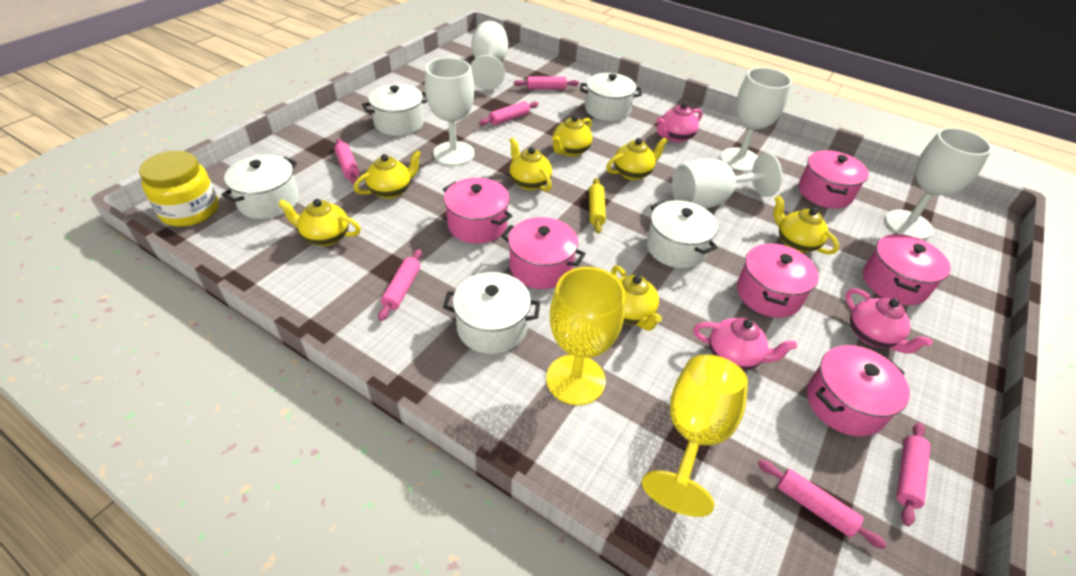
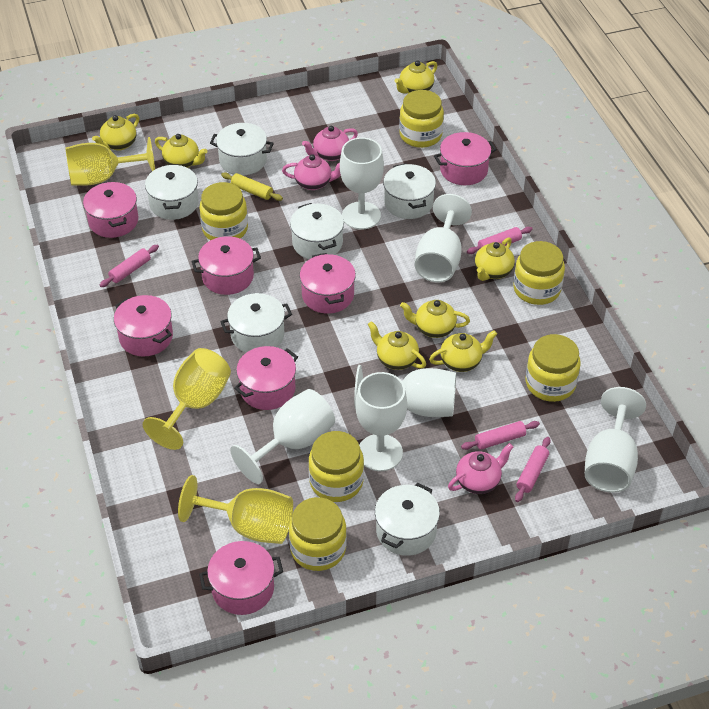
pink pot: 6 -> 7
pink rolling pin: 6 -> 4
white goblet: 5 -> 6
white pot: 5 -> 6
yellow goblet: 2 -> 3
yellow jar: 1 -> 6

